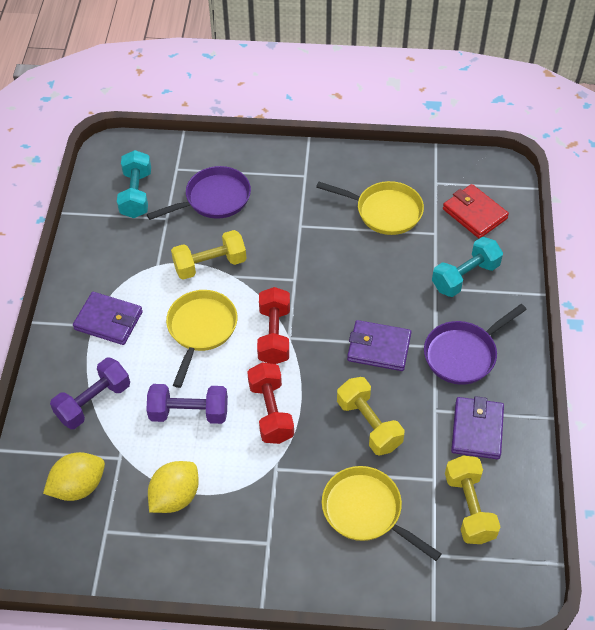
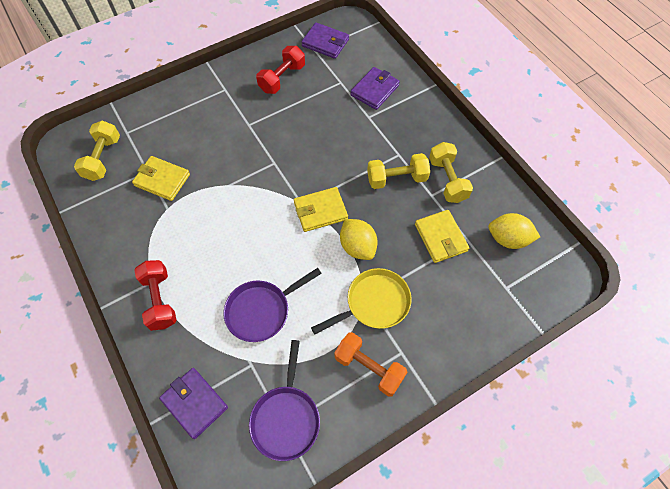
orange dumbbell: 0 -> 1
purple dumbbell: 2 -> 0
red wallet: 1 -> 0
turquoise dumbbell: 2 -> 0
yellow pan: 3 -> 1
yellow wallet: 0 -> 3

